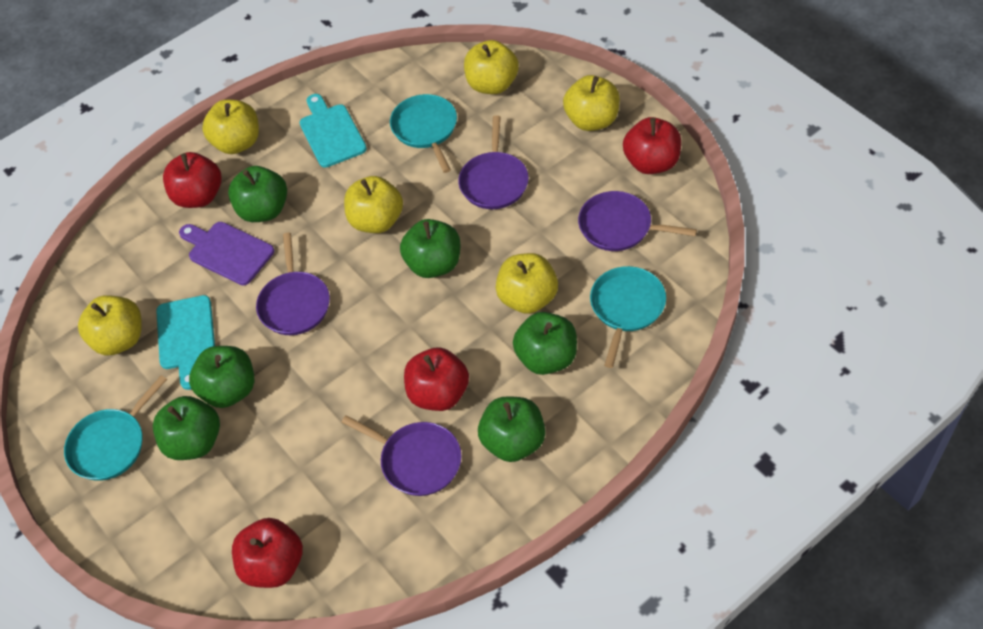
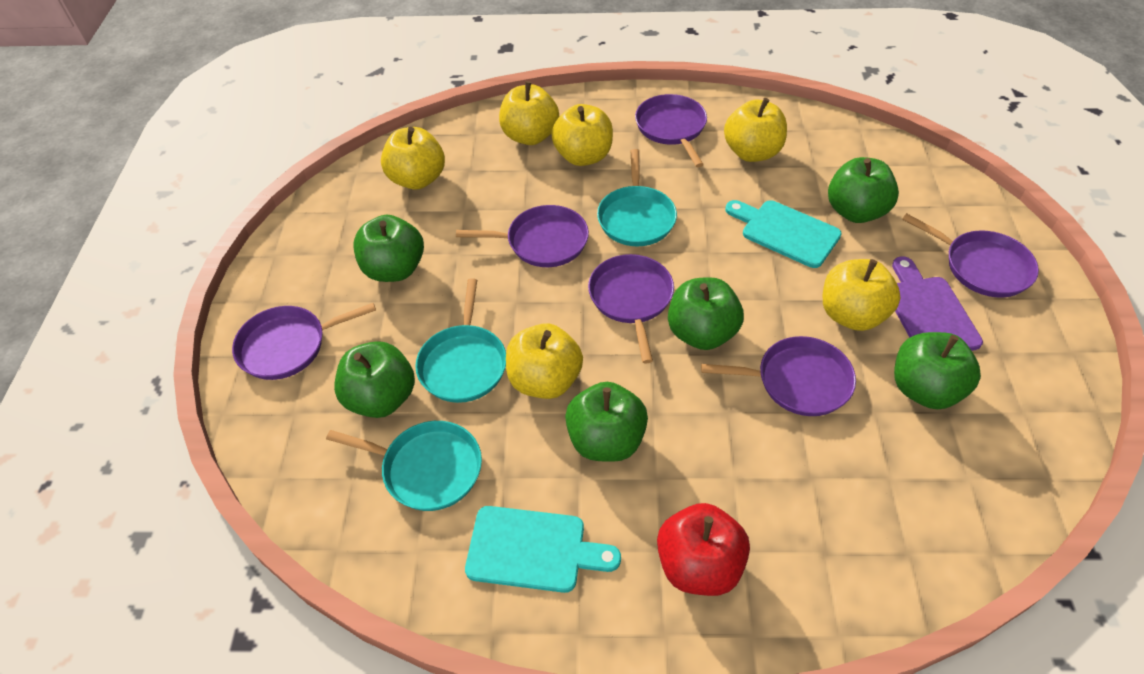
purple pan: 4 -> 6
red apple: 4 -> 1

